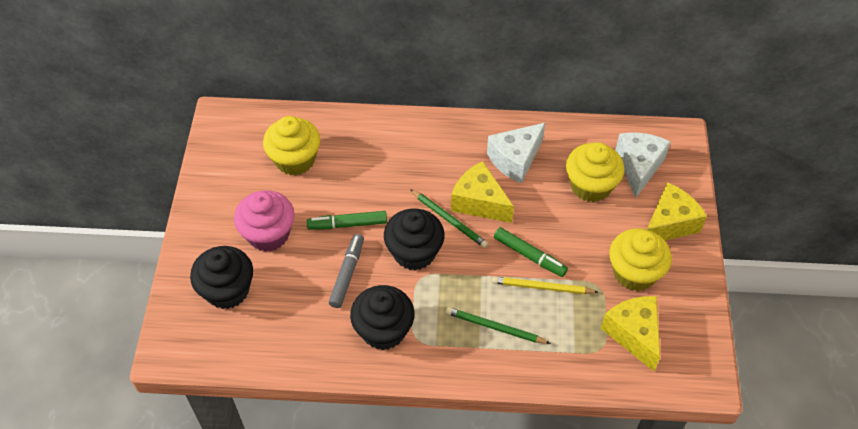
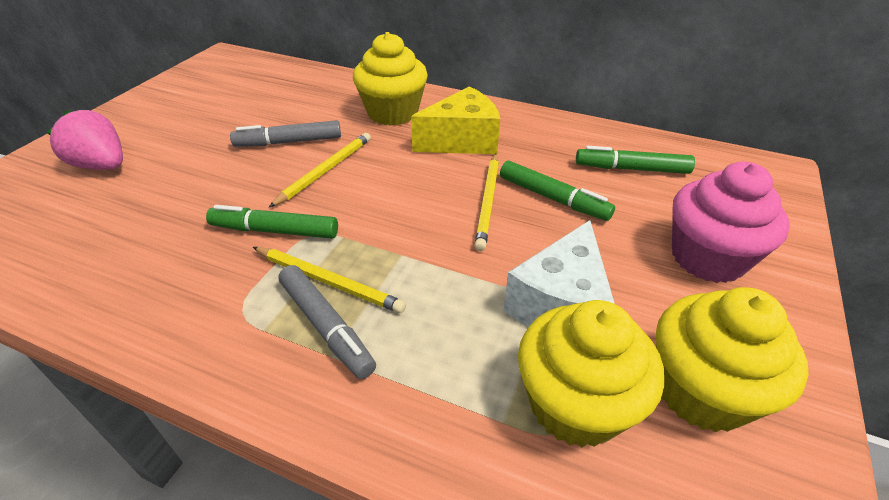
black cupcake: 3 -> 0
green marker: 2 -> 3
green pencil: 2 -> 0
grey marker: 1 -> 2
pink strawberry: 0 -> 1
white cheese: 2 -> 1
yellow cheese: 3 -> 1
yellow pencil: 1 -> 3

